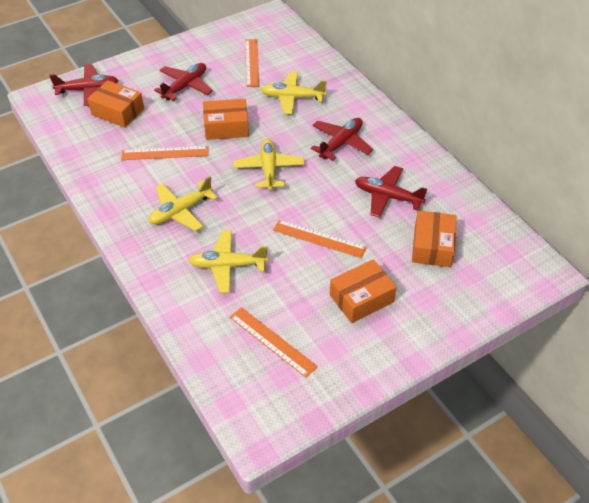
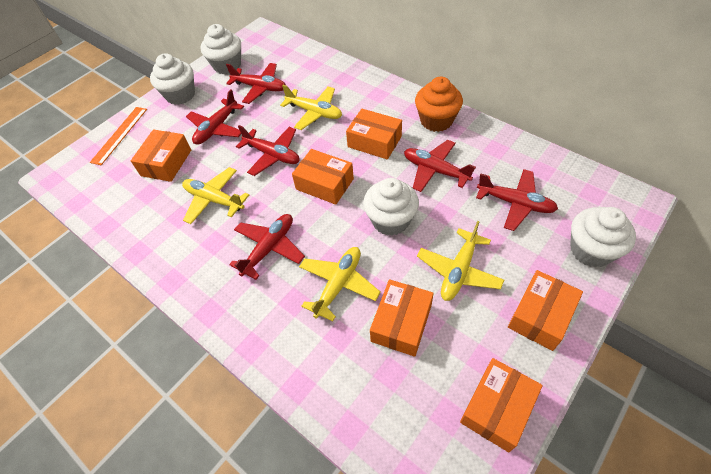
orange box: 4 -> 6
orange cupcake: 0 -> 1
orange ruler: 4 -> 1
red plane: 4 -> 6
white cupcake: 0 -> 4

